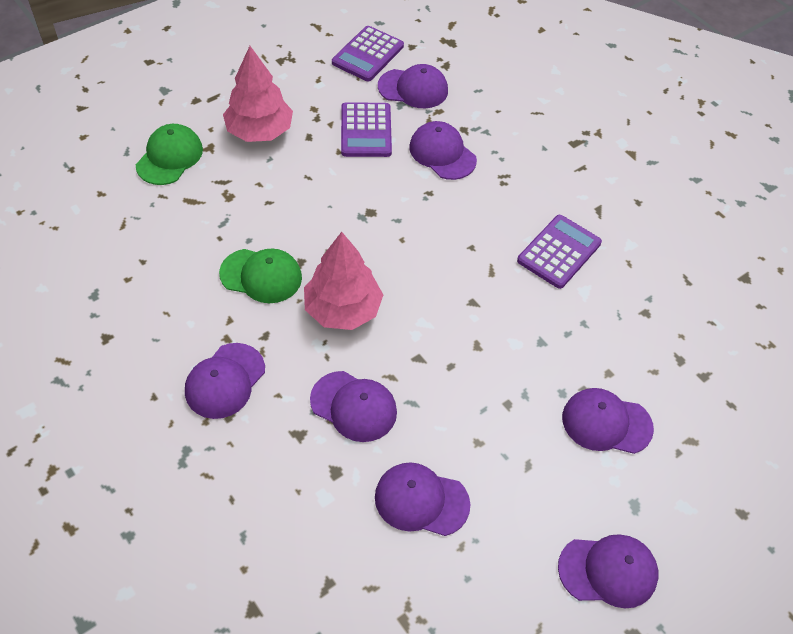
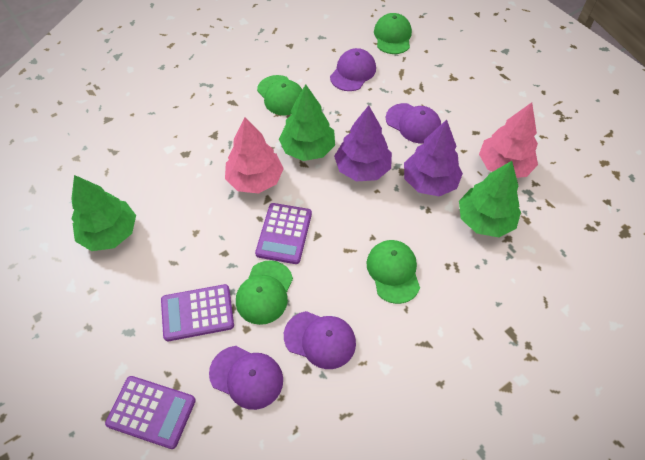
green cap: 2 -> 4
green tree: 0 -> 3
purple cap: 7 -> 4
purple tree: 0 -> 2

